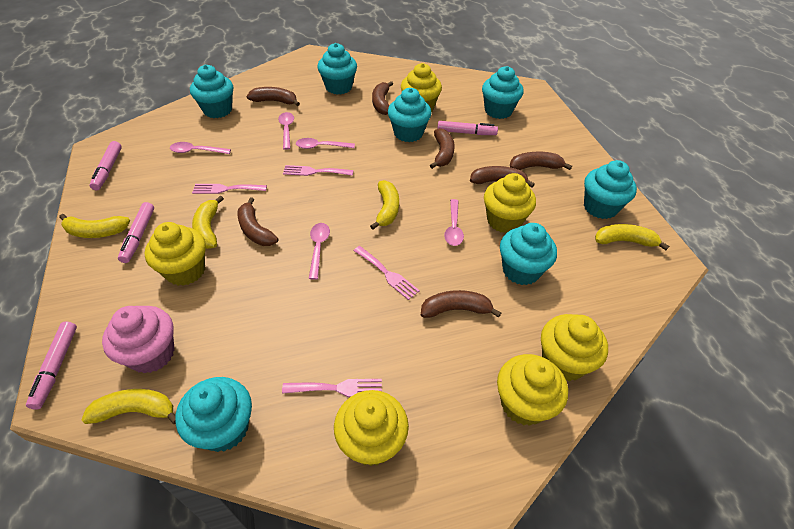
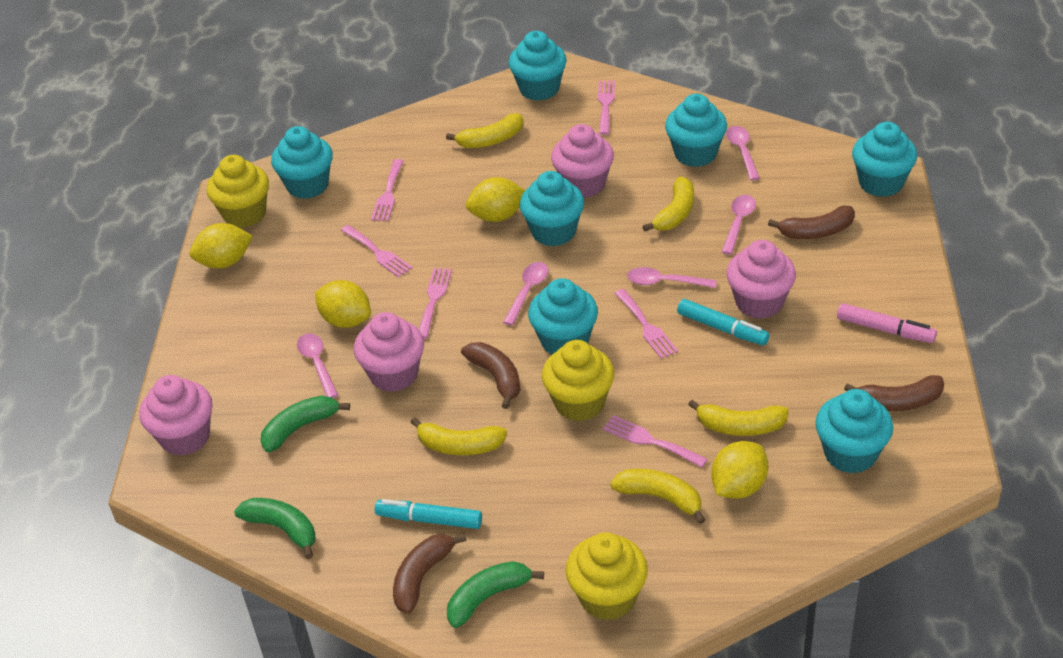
brown banana: 7 -> 4
green banana: 0 -> 3
pink cupcake: 1 -> 4
pink fork: 4 -> 6
pink marker: 4 -> 1
turquoise marker: 0 -> 2
yellow cupcake: 6 -> 3
yellow lemon: 0 -> 4

